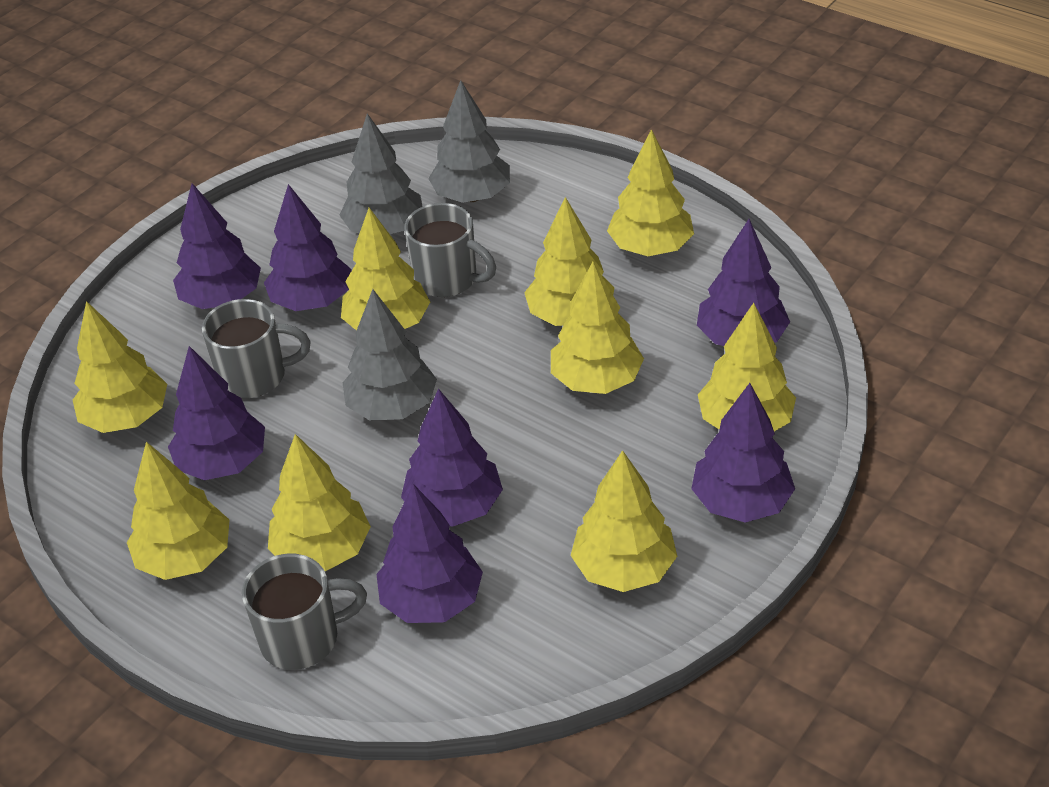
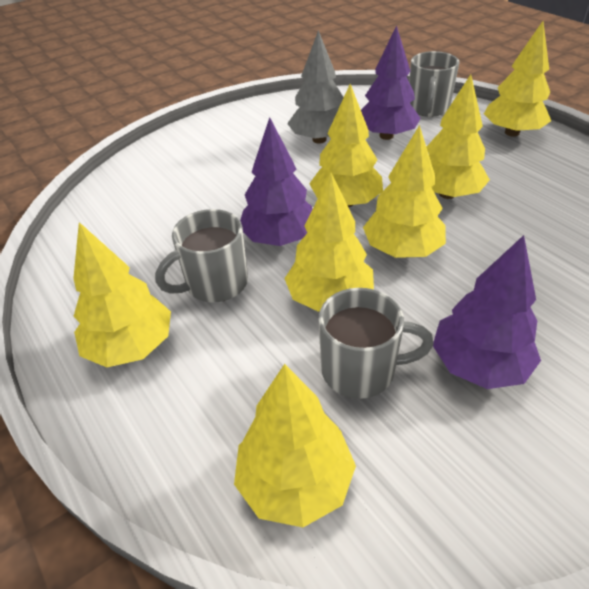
grey tree: 3 -> 1
purple tree: 7 -> 3
yellow tree: 9 -> 7

